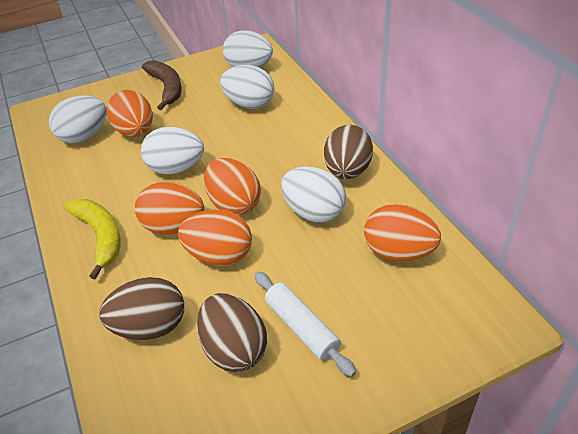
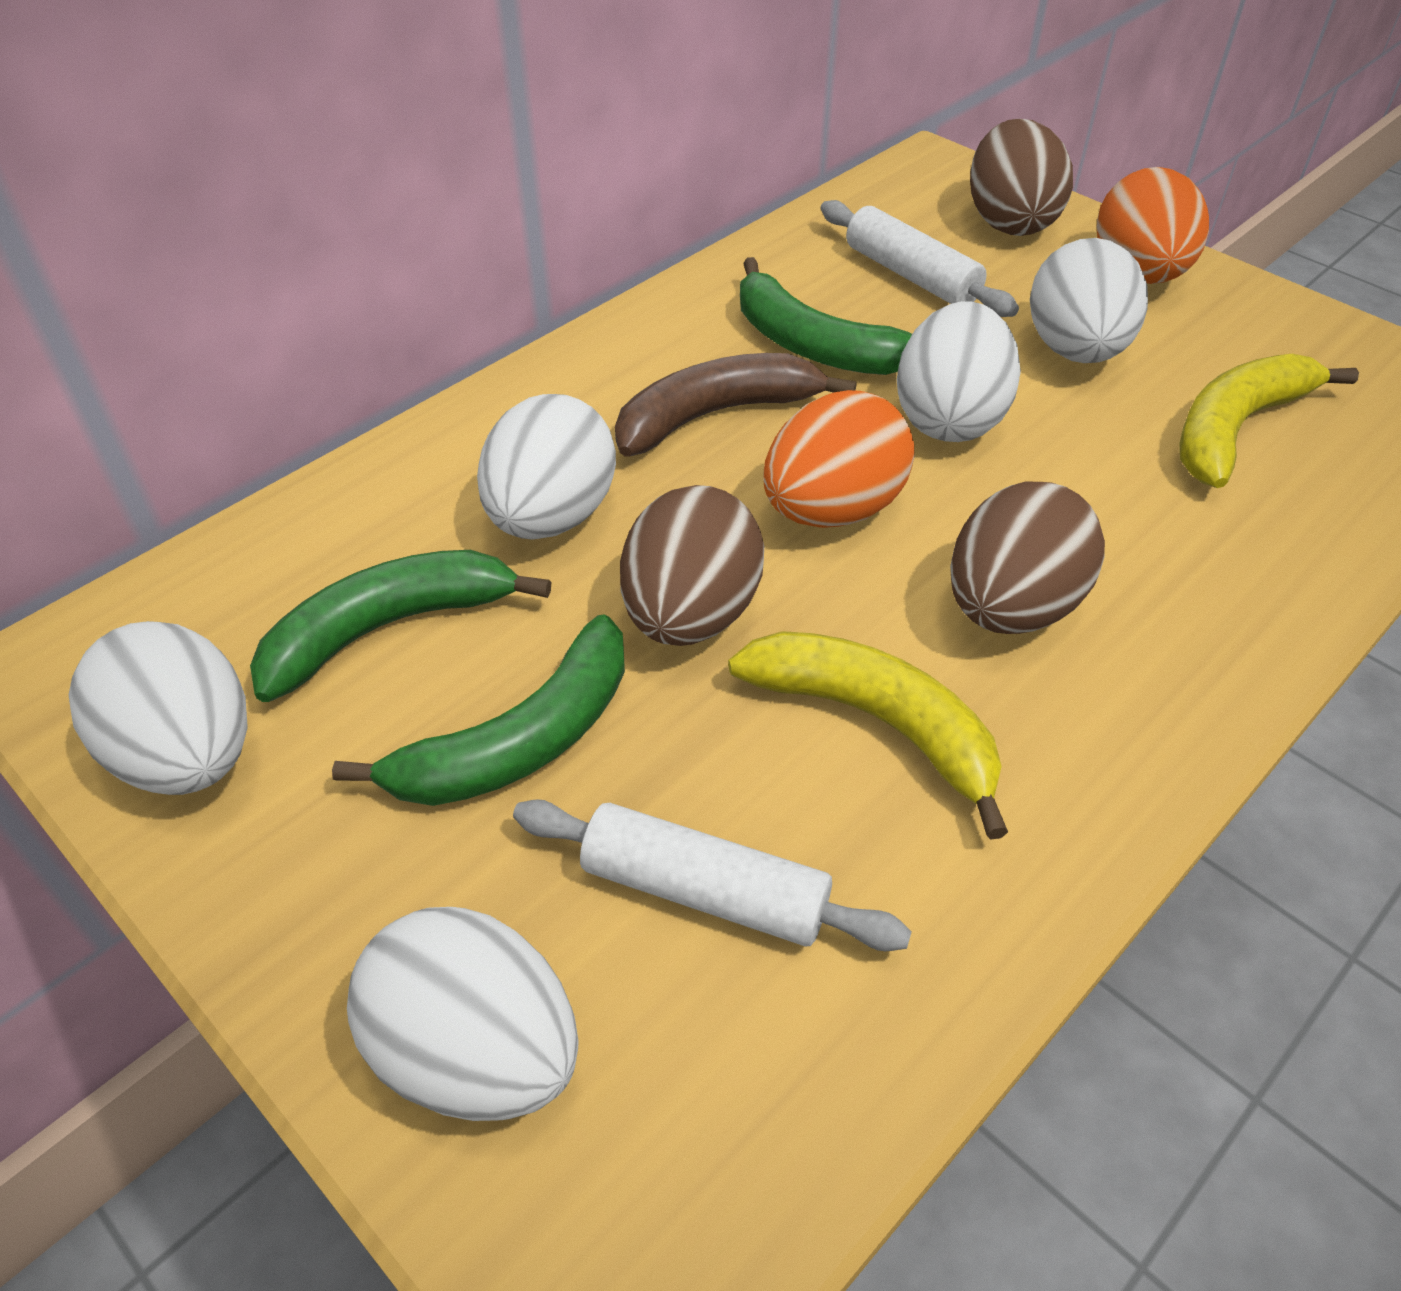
green banana: 0 -> 3
orange egg: 5 -> 2
white rolling pin: 1 -> 2
yellow banana: 1 -> 2

